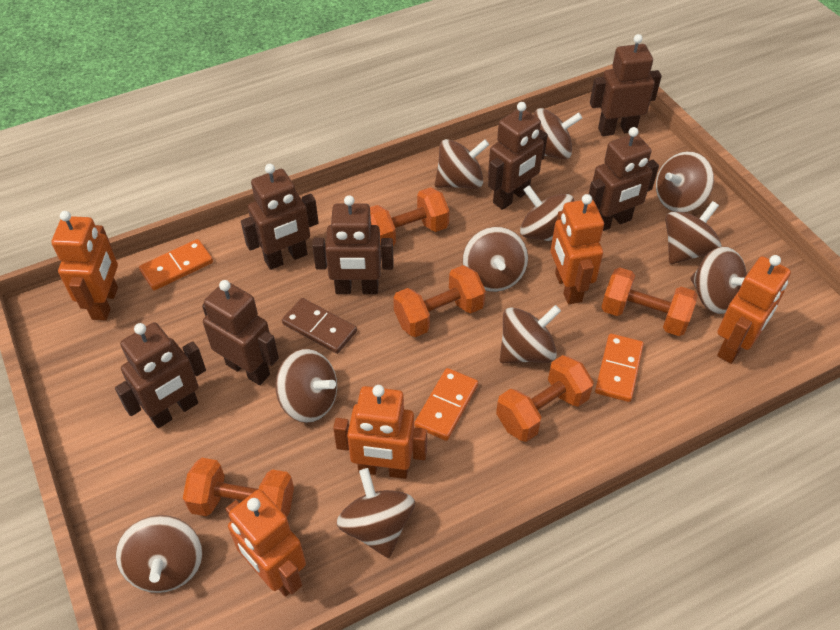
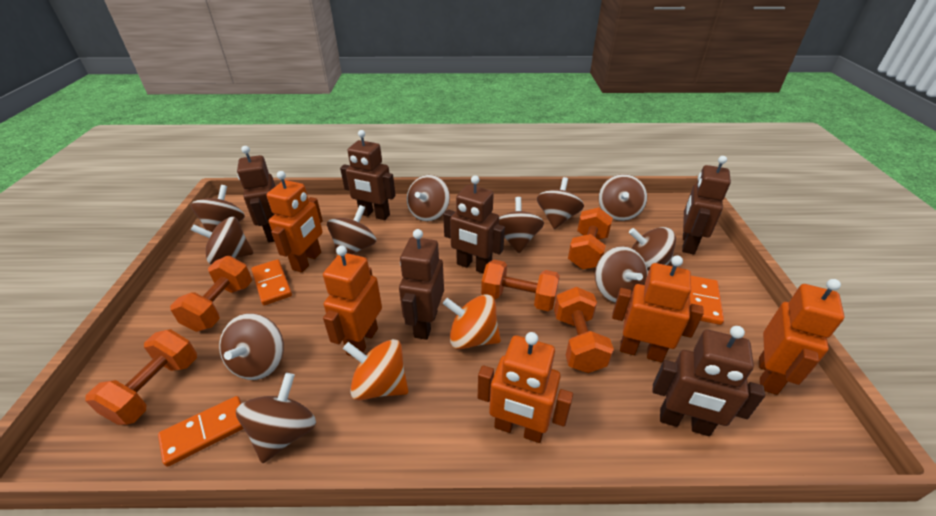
brown domino: 1 -> 0
brown robot: 7 -> 6
orange spinning top: 0 -> 2

